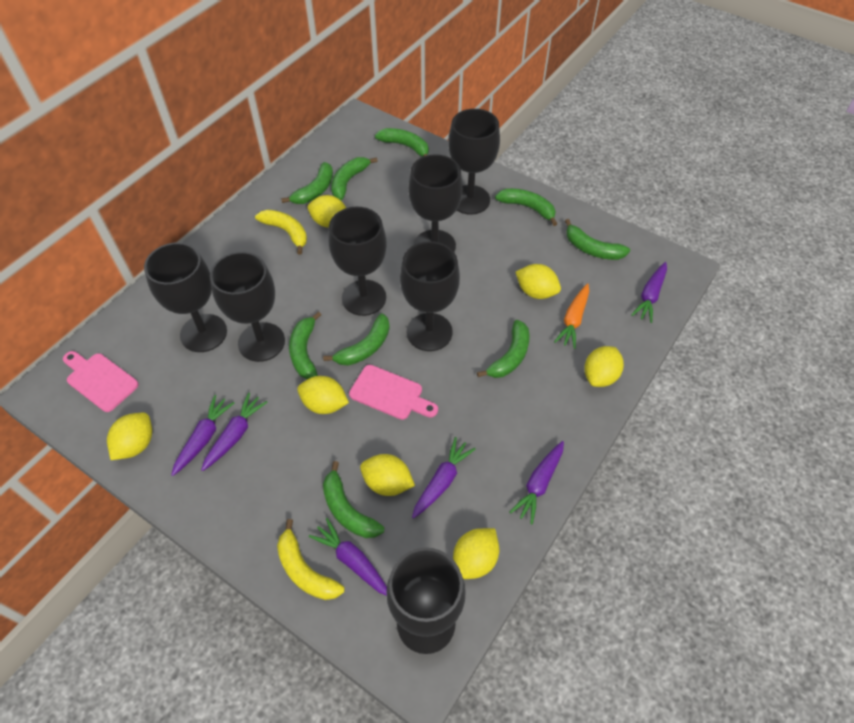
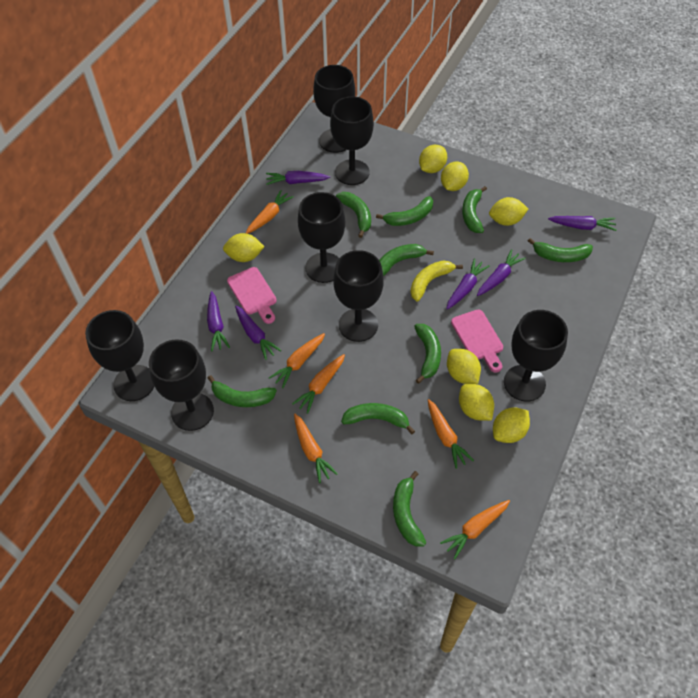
orange carrot: 1 -> 6
yellow banana: 2 -> 1

